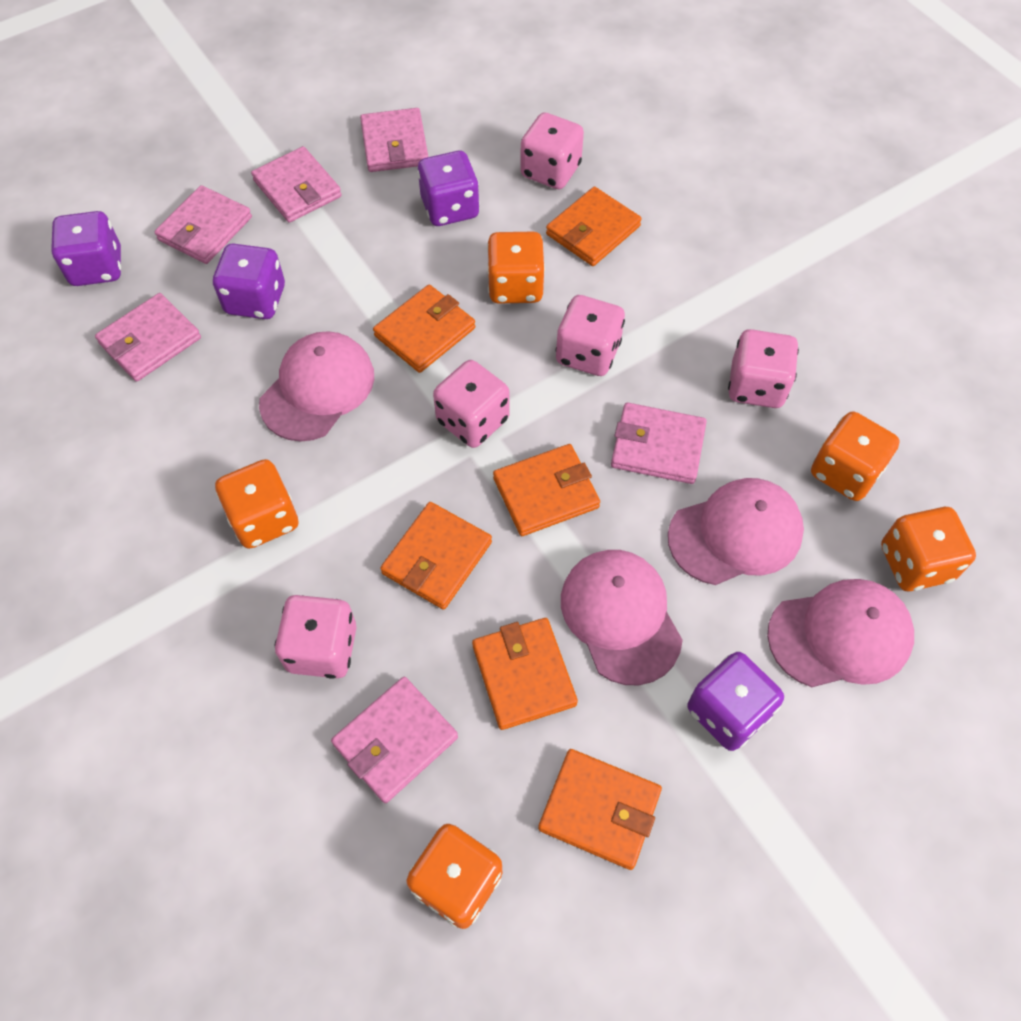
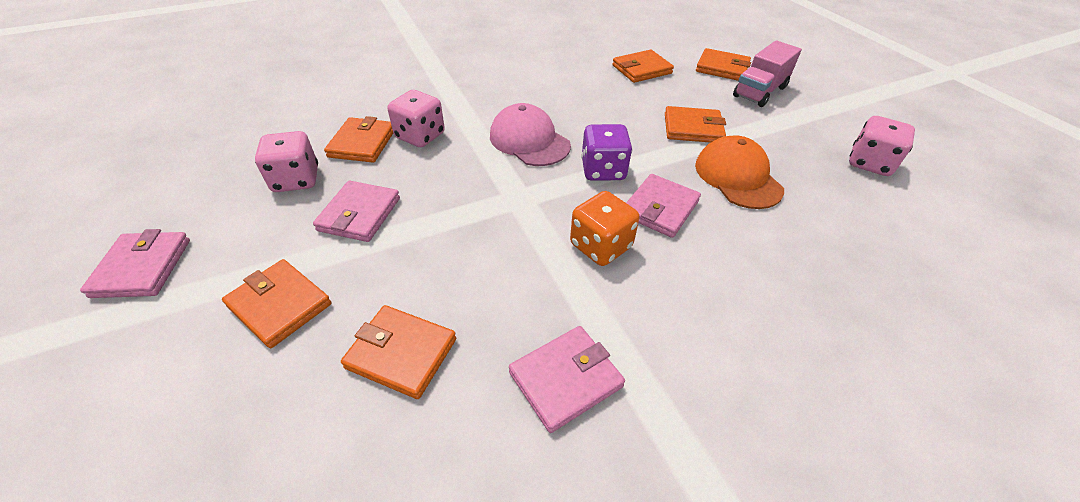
orange cap: 0 -> 1
orange dice: 5 -> 1
pink cap: 4 -> 1
pink dice: 5 -> 3
pink truck: 0 -> 1
pink wallet: 6 -> 4
purple dice: 4 -> 1

